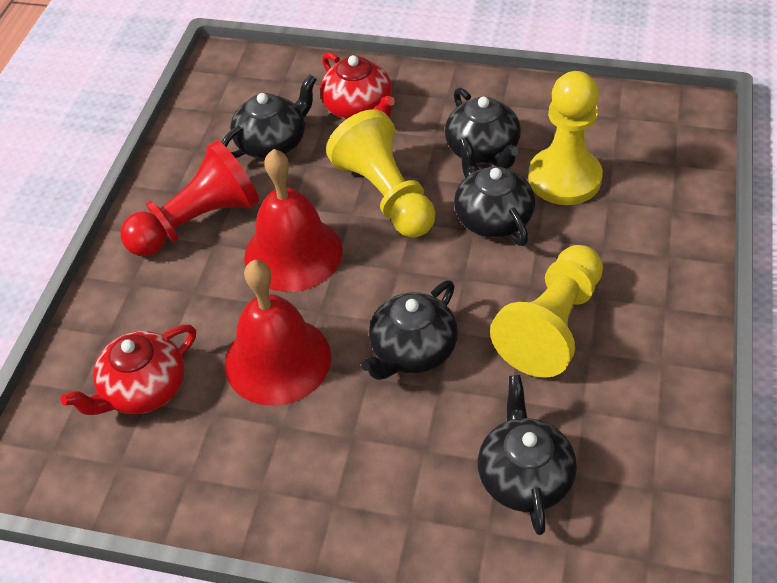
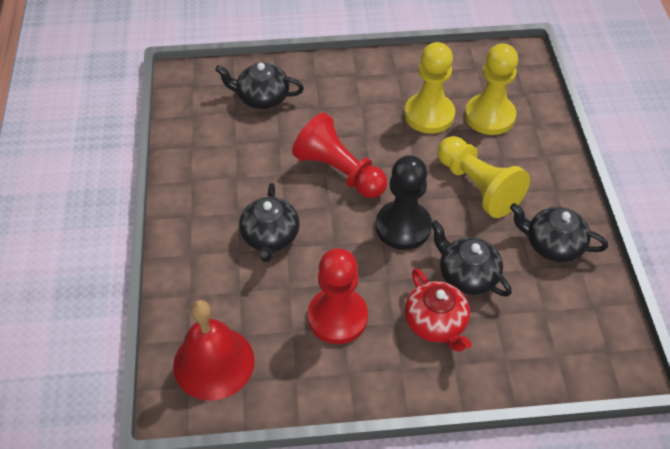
black pawn: 0 -> 1
black teapot: 5 -> 4
red bell: 2 -> 1
red pawn: 1 -> 2
red teapot: 2 -> 1

